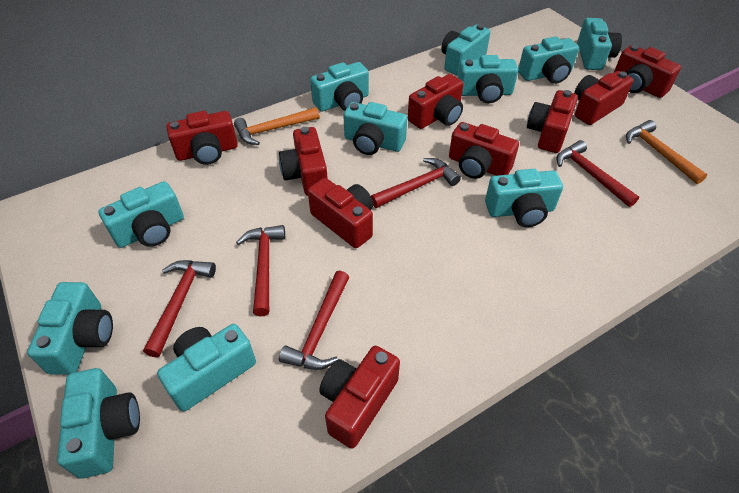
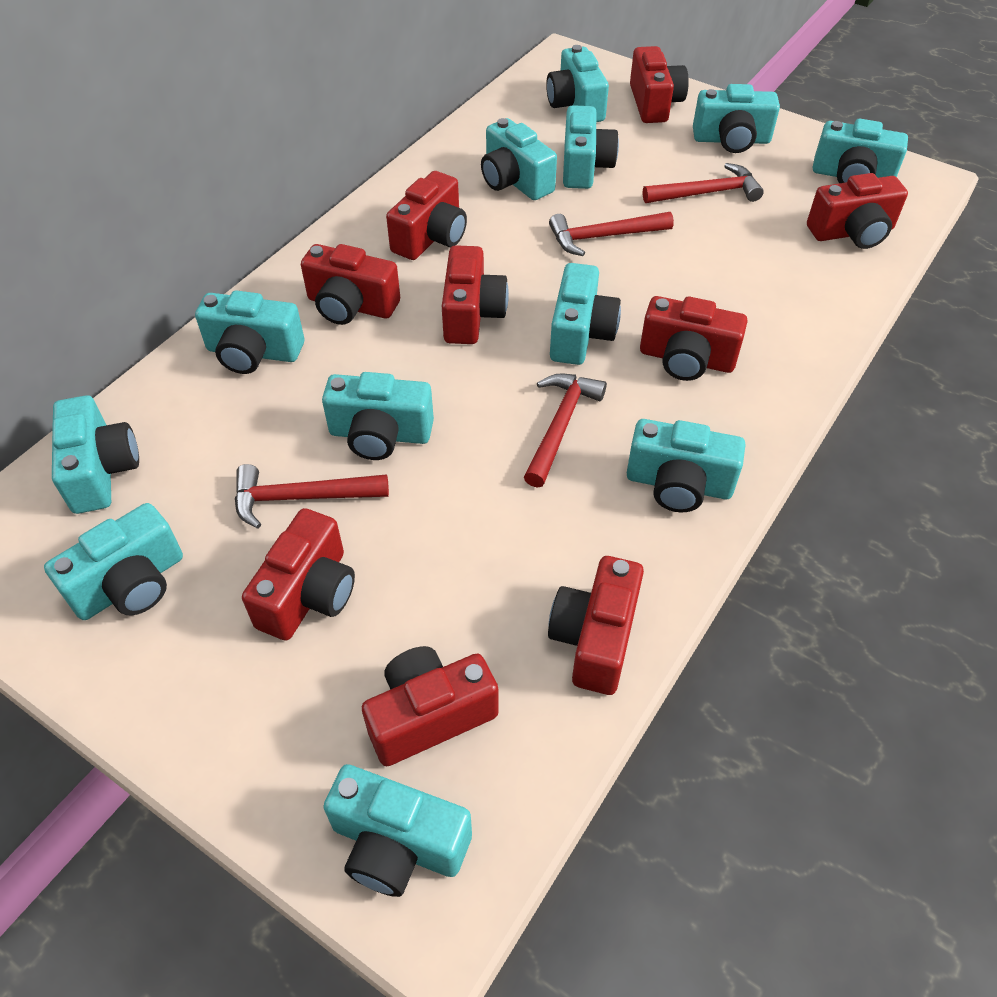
orange hammer: 2 -> 0
red hammer: 5 -> 4
turquoise camera: 11 -> 12

